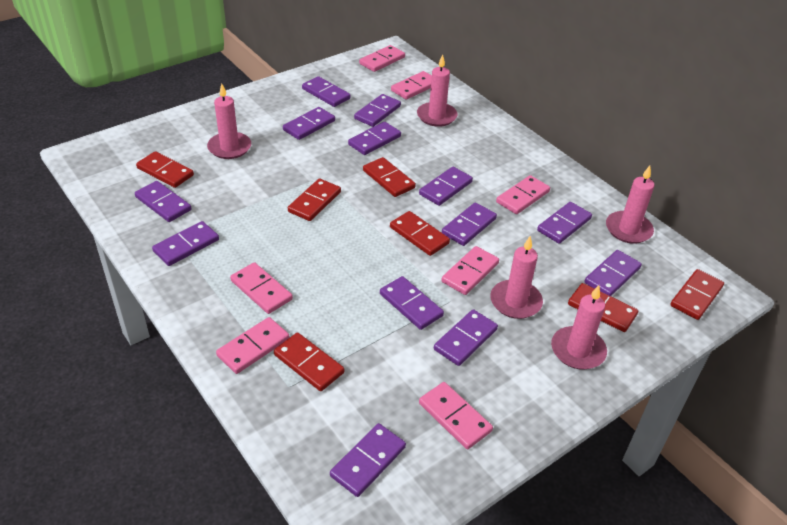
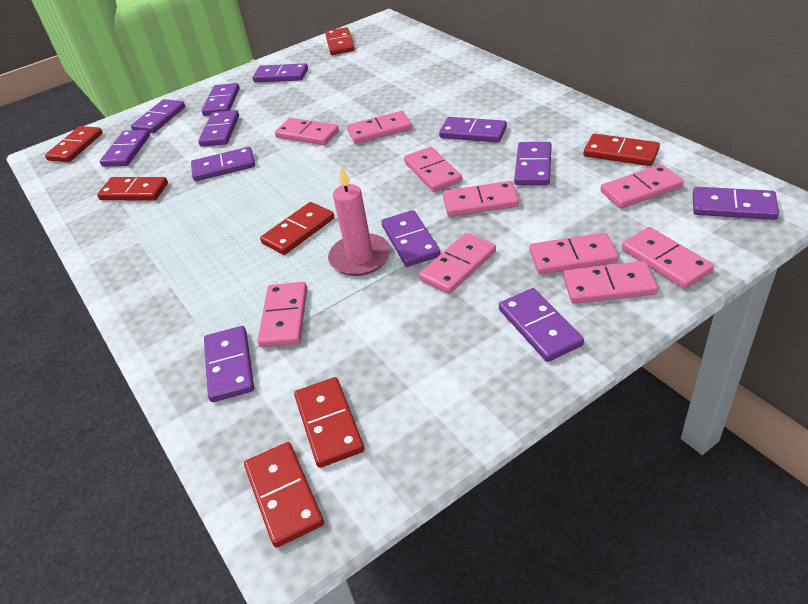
pink candle: 5 -> 1
pink domino: 7 -> 10
purple domino: 13 -> 12

